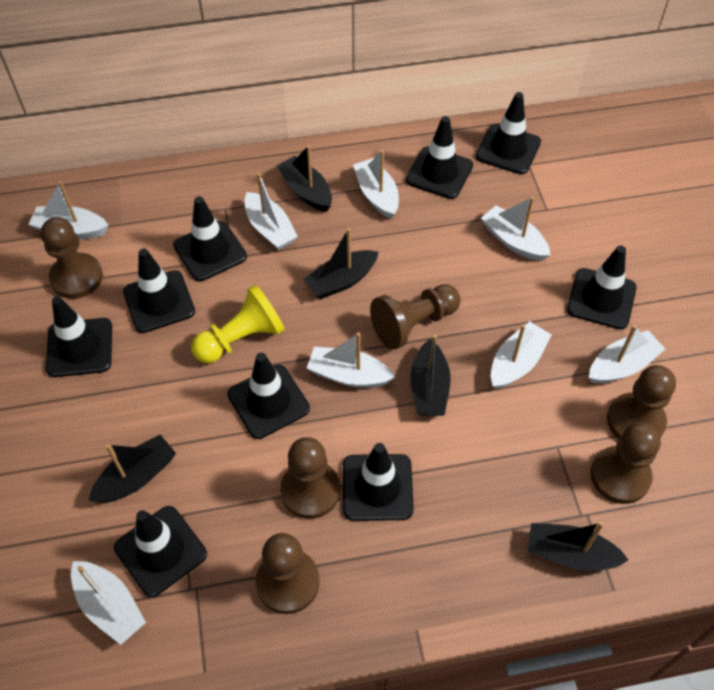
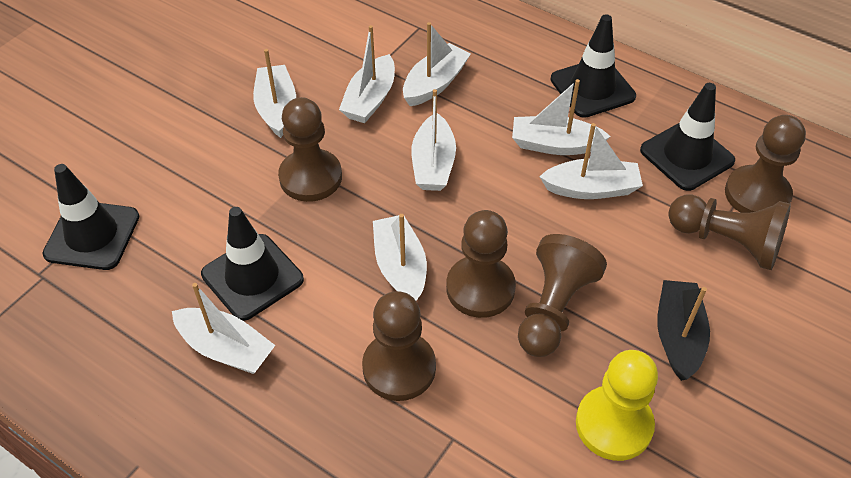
black boat: 5 -> 1
black traffic cone: 9 -> 4

